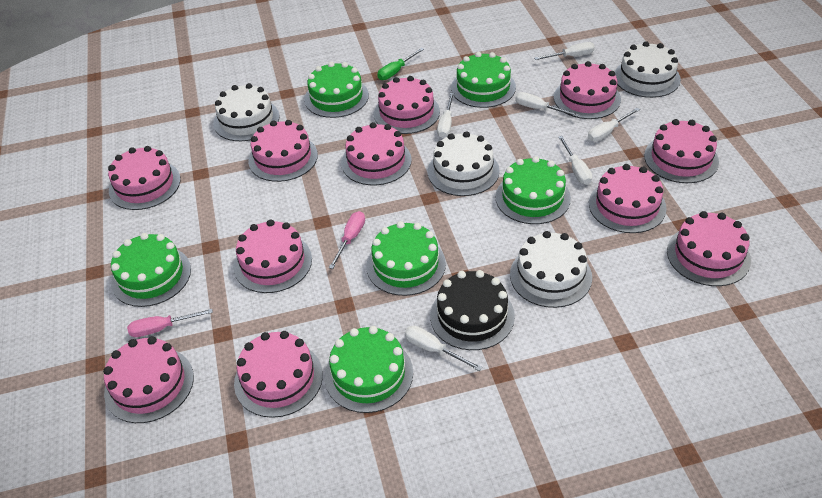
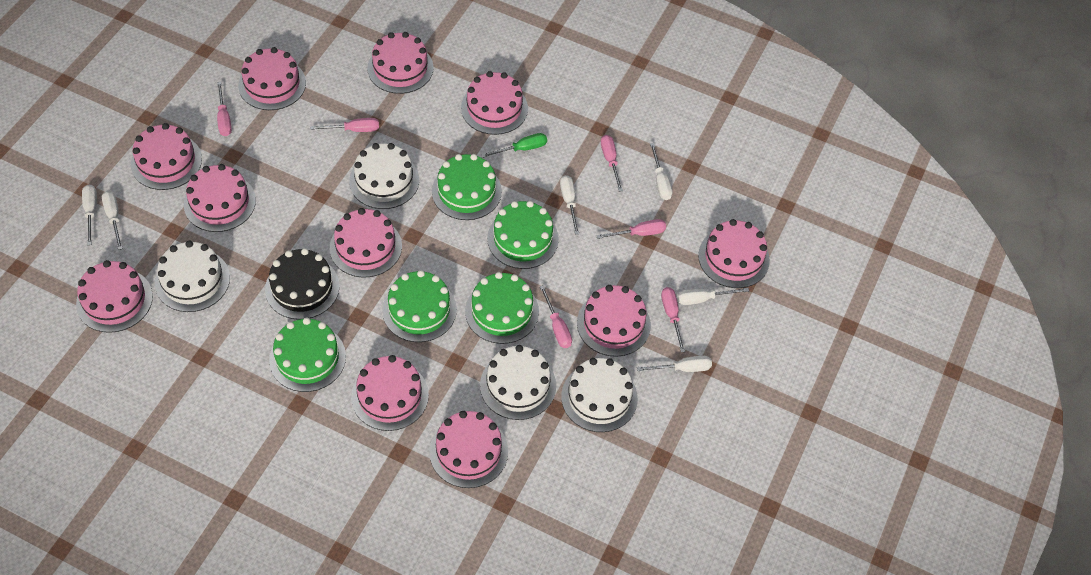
green cake: 6 -> 5
pink screwdriver: 2 -> 6

